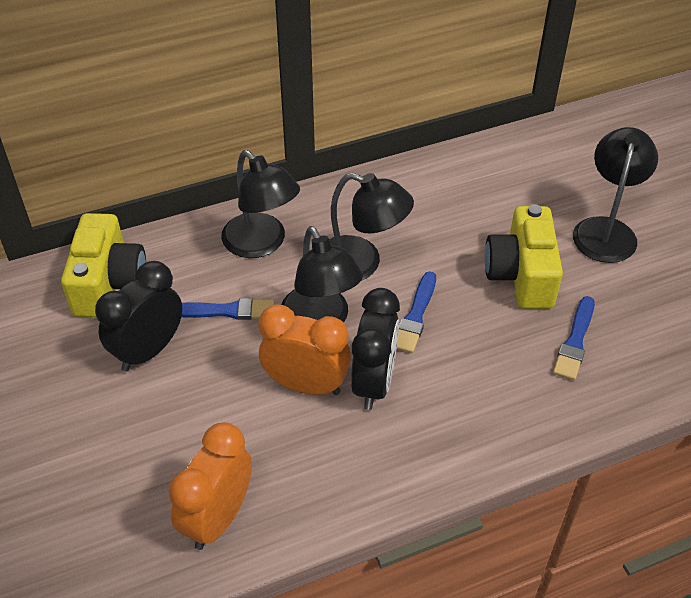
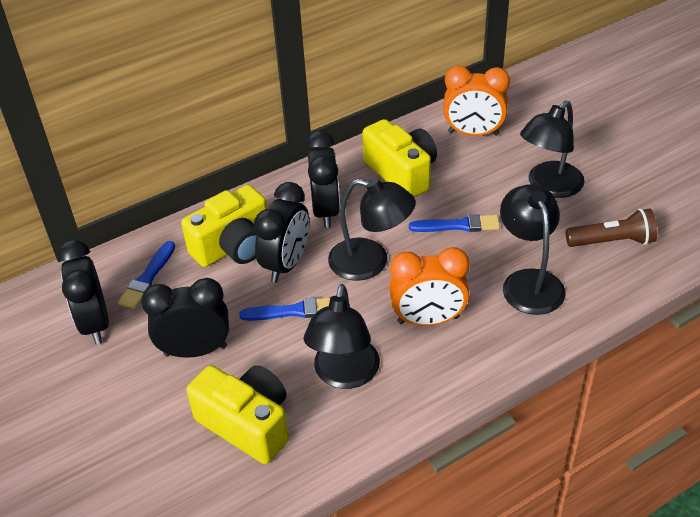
black clock: 2 -> 4
brown flashlight: 0 -> 1
yellow camera: 2 -> 3

